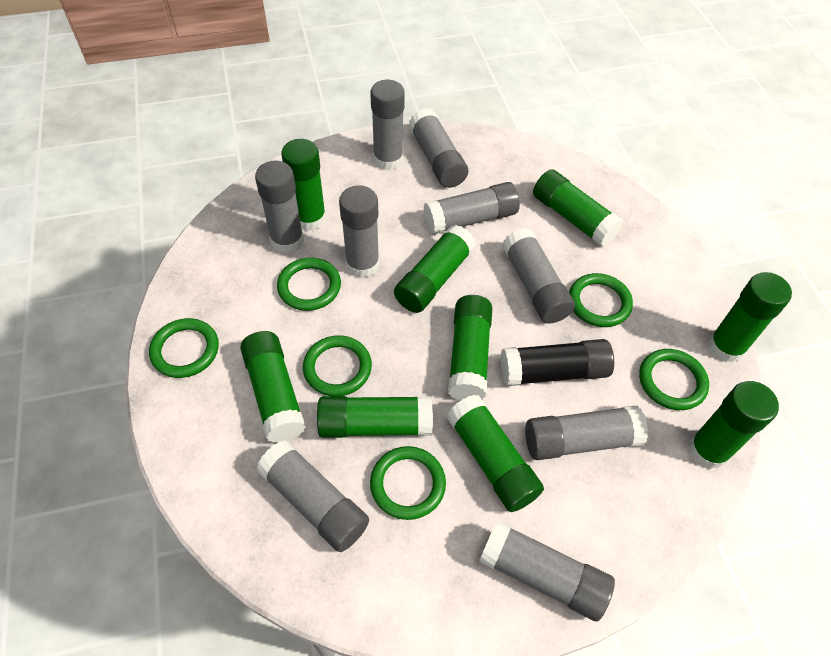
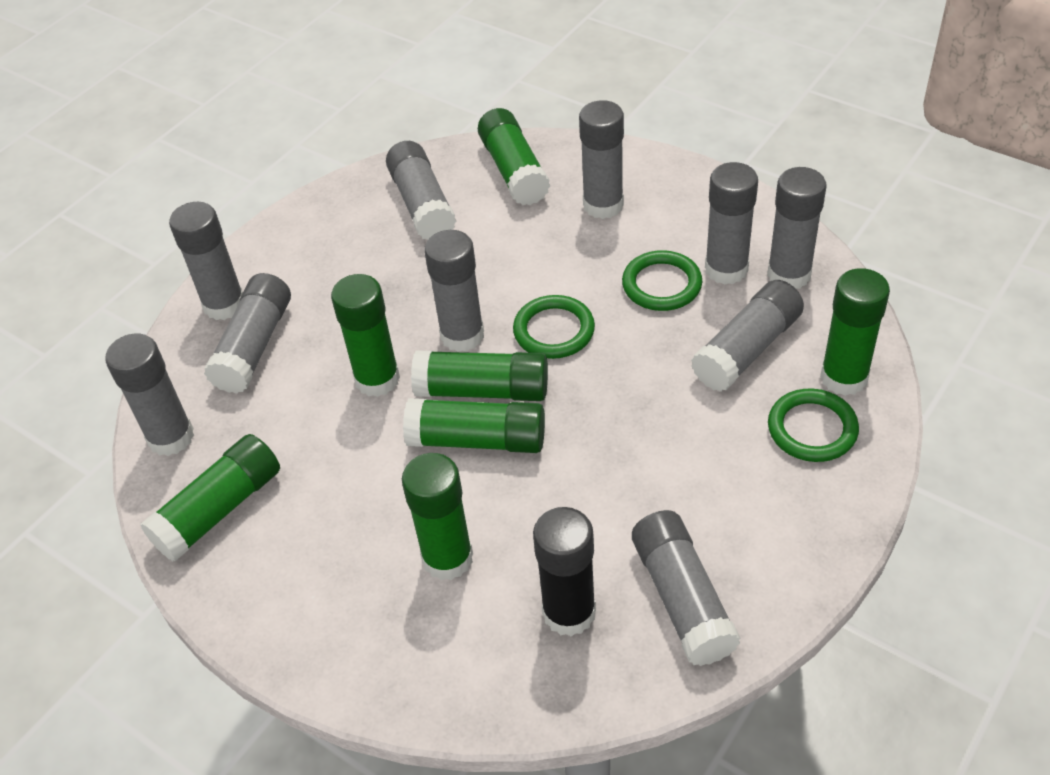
green glue stick: 9 -> 7
green ring: 6 -> 3
grey glue stick: 9 -> 10

